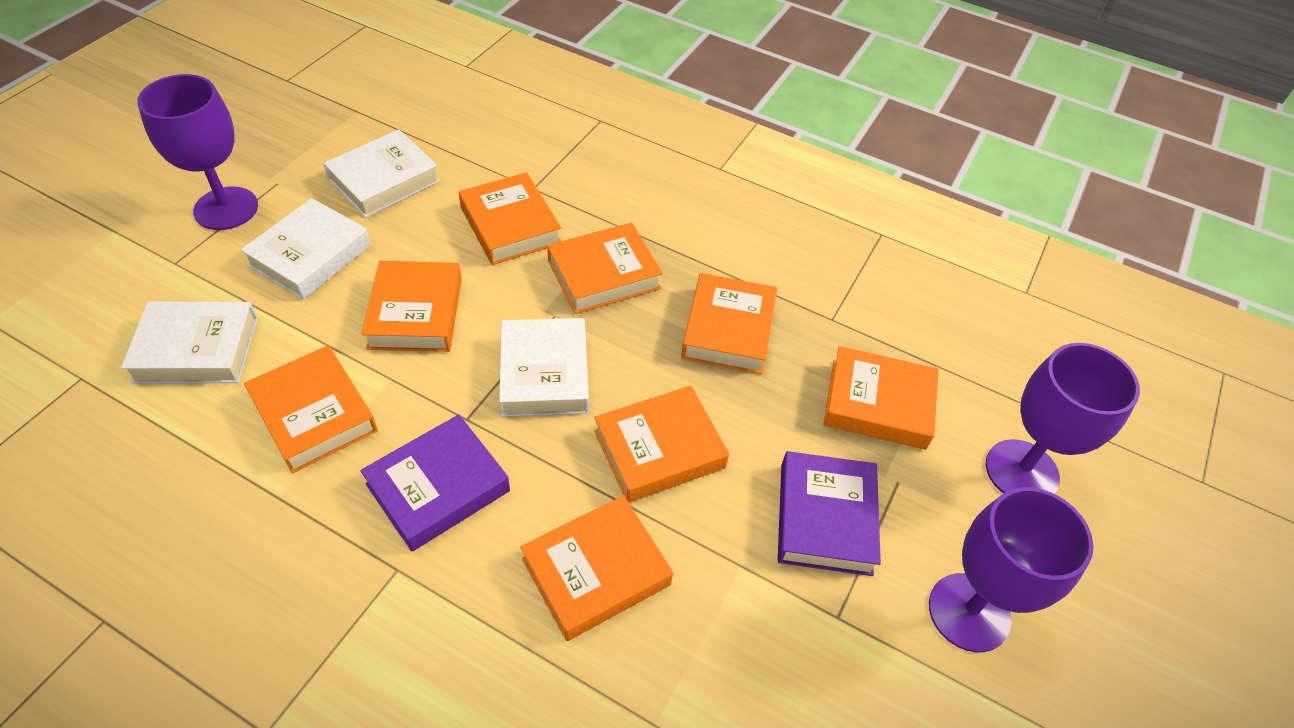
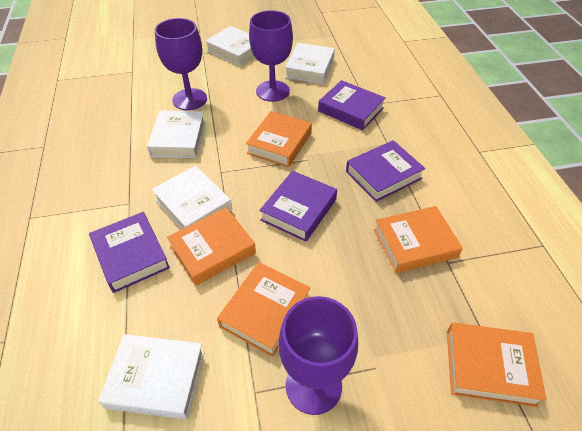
orange book: 8 -> 5
purple book: 2 -> 4
white book: 4 -> 5

